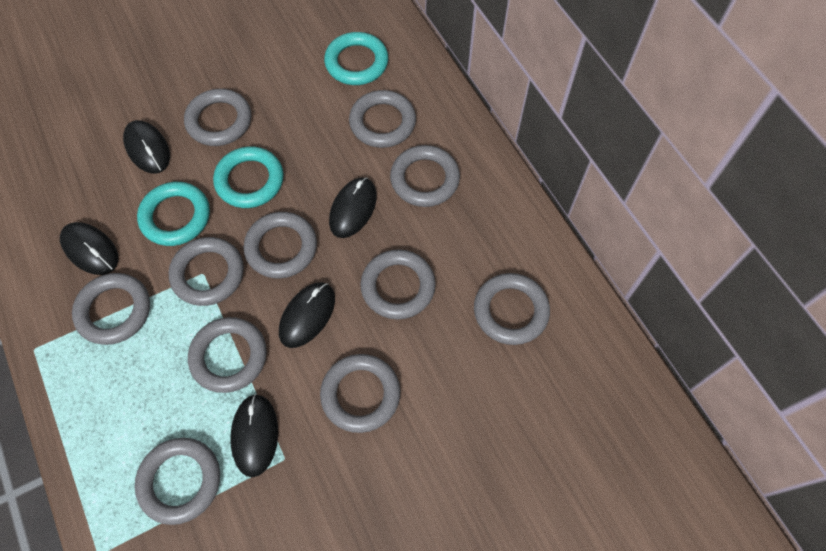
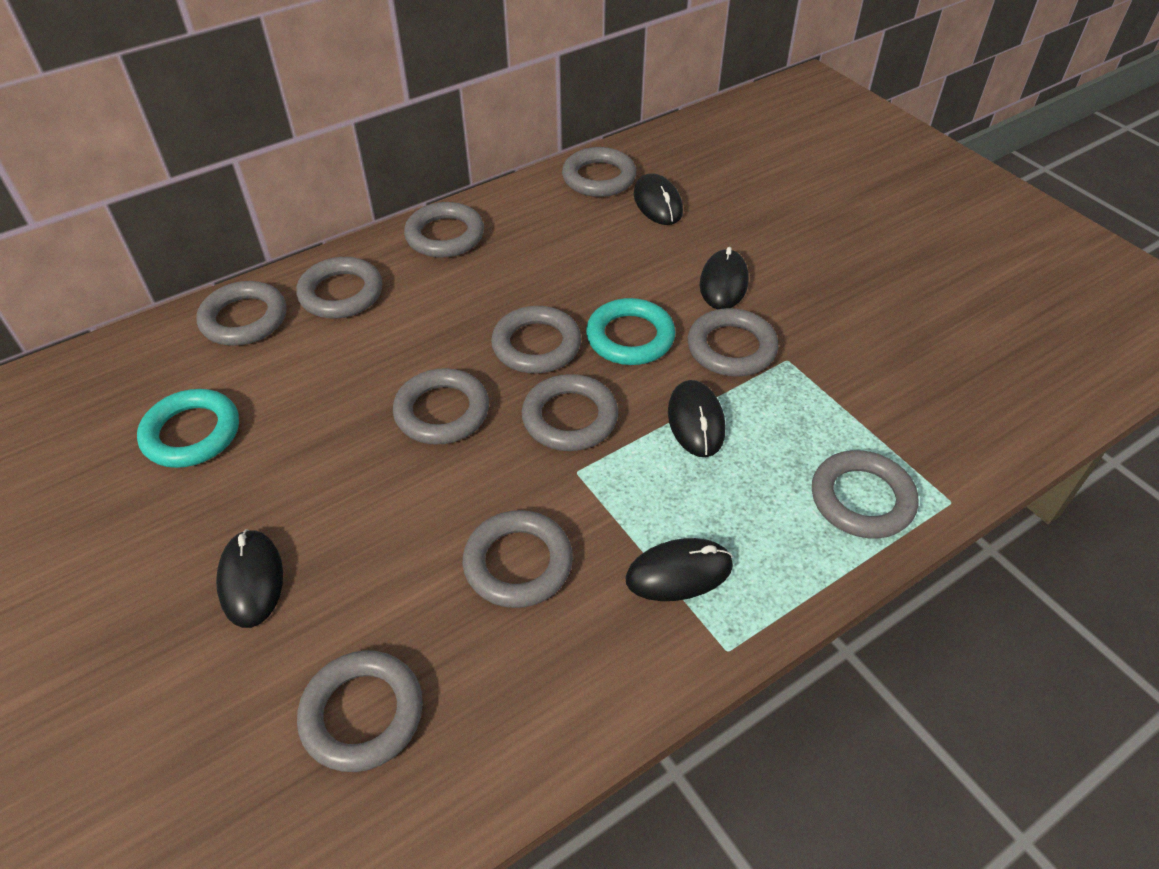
turquoise ring: 3 -> 2

